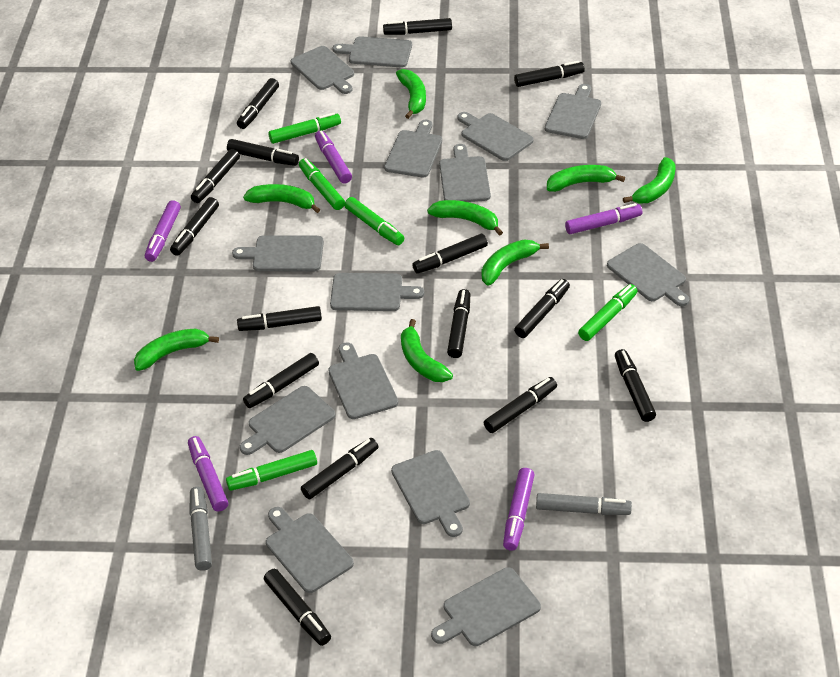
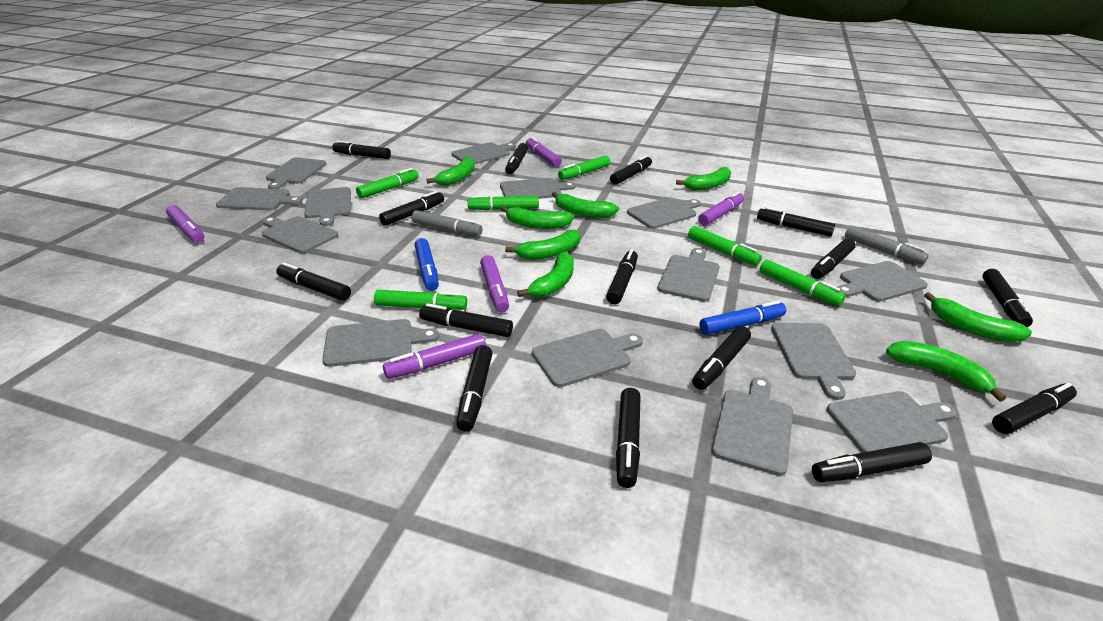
blue marker: 0 -> 2
green marker: 5 -> 6

